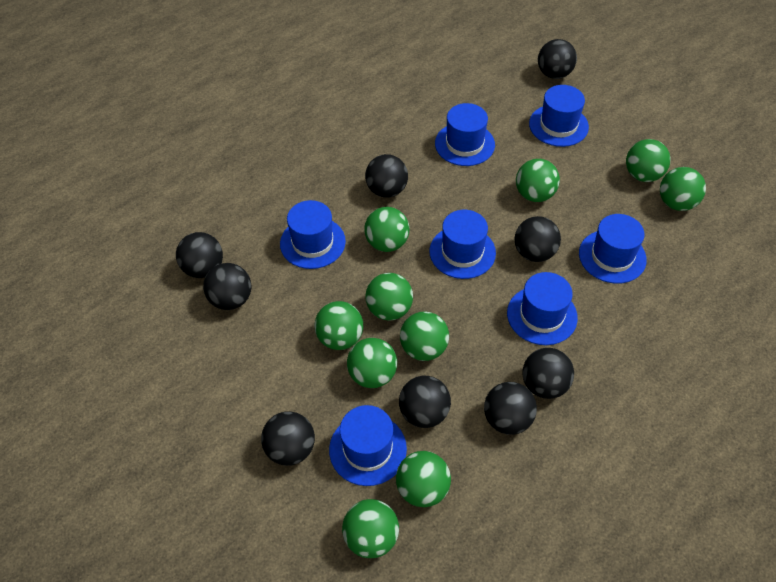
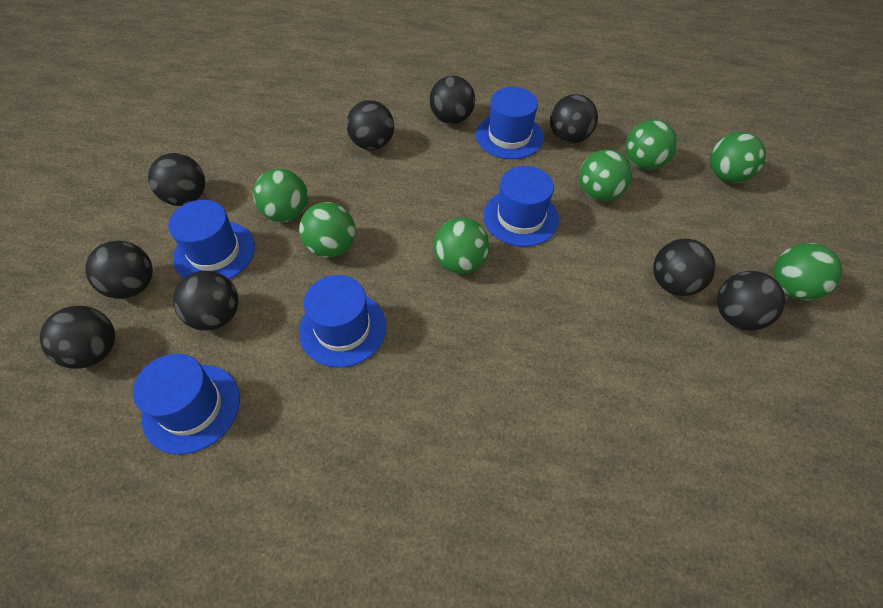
blue hat: 7 -> 5
green ball: 10 -> 7

